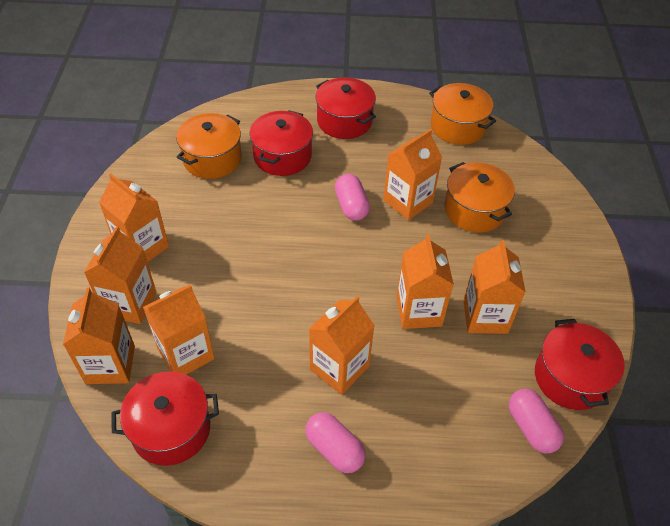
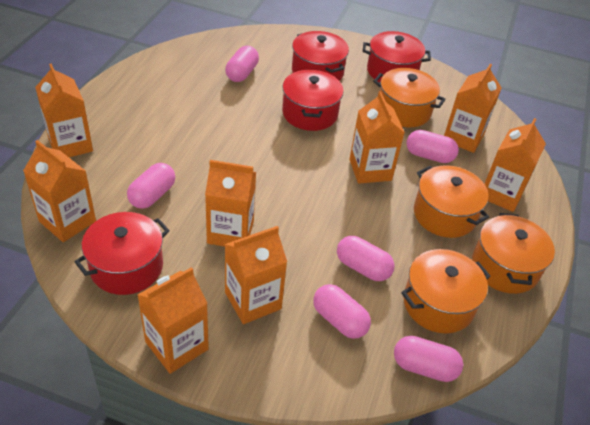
orange pot: 3 -> 4
pink capsule: 3 -> 6

